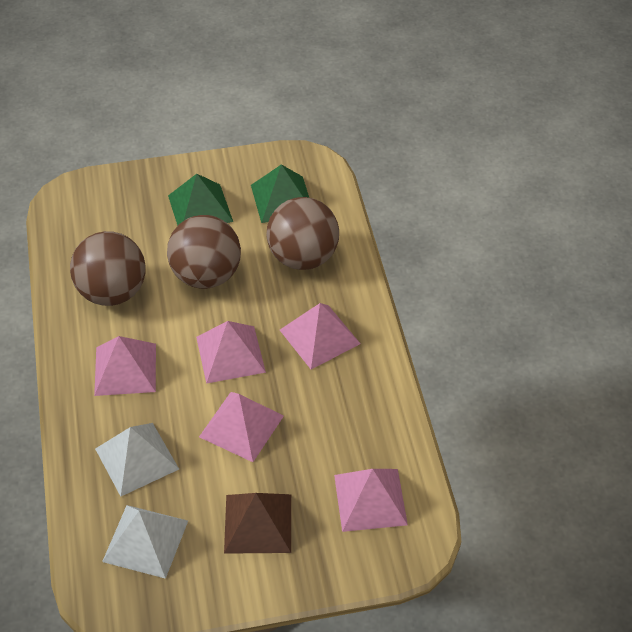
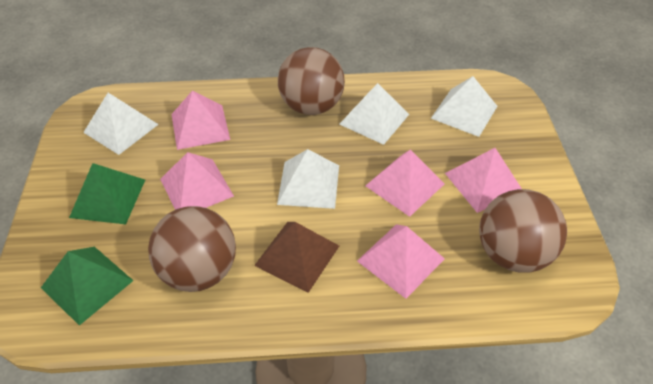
white pyramid: 2 -> 4

